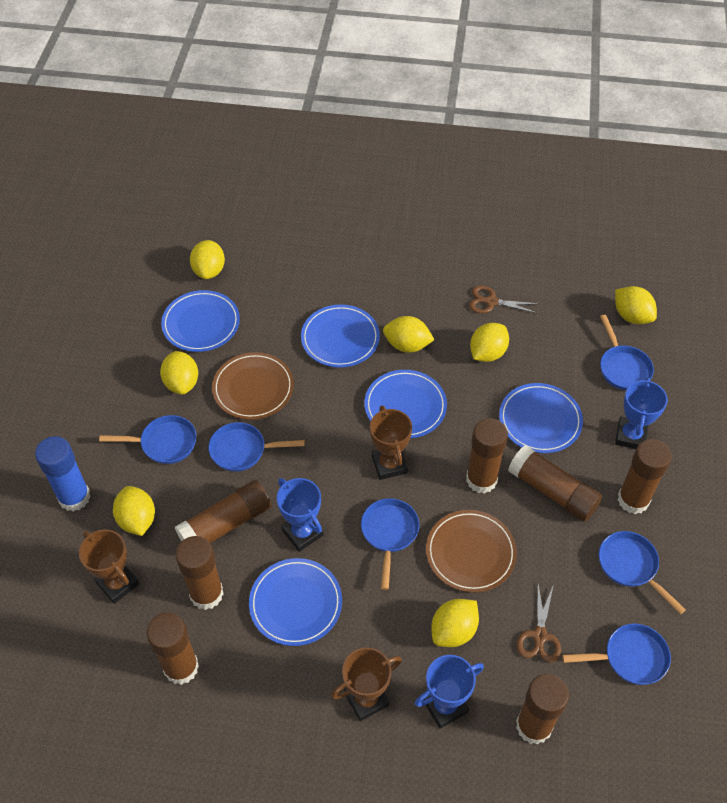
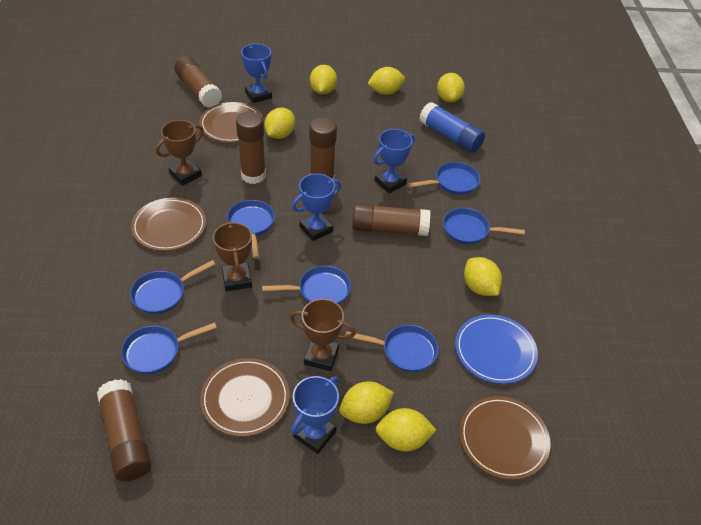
blue pan: 6 -> 7
blue plate: 5 -> 1
blue trophy: 3 -> 4
brown glue stick: 7 -> 5
brown plate: 2 -> 4
brown scissors: 2 -> 0

